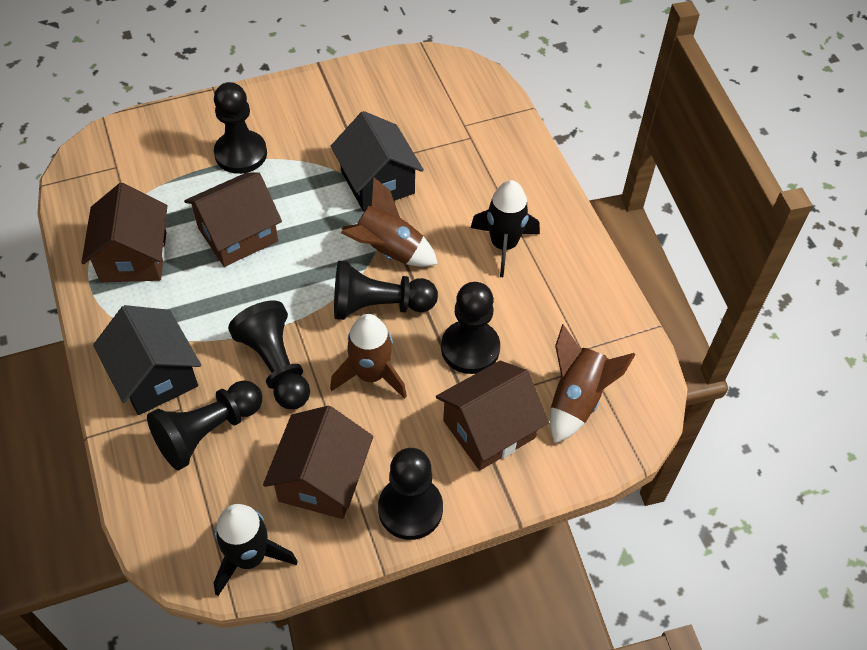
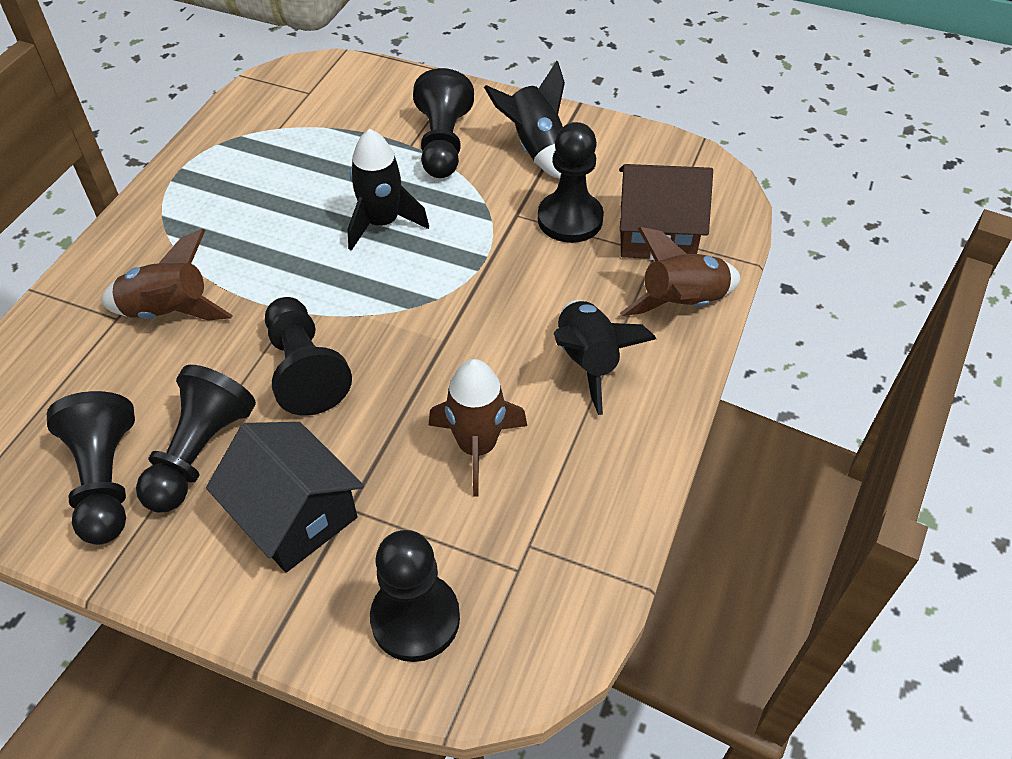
black house: 2 -> 1
black rocket: 2 -> 3
brown house: 4 -> 1

